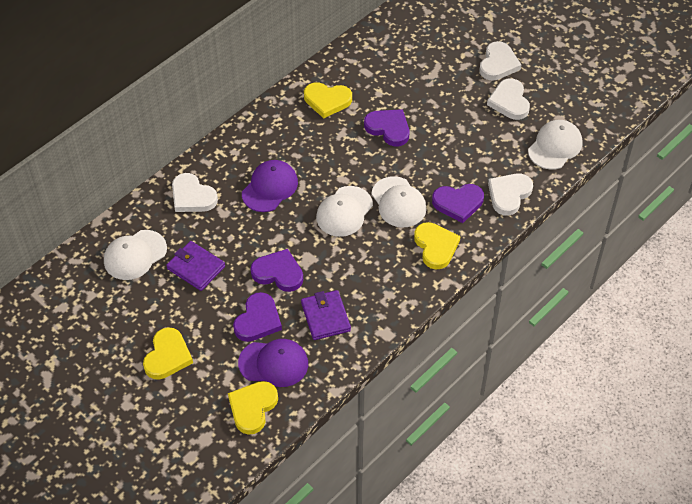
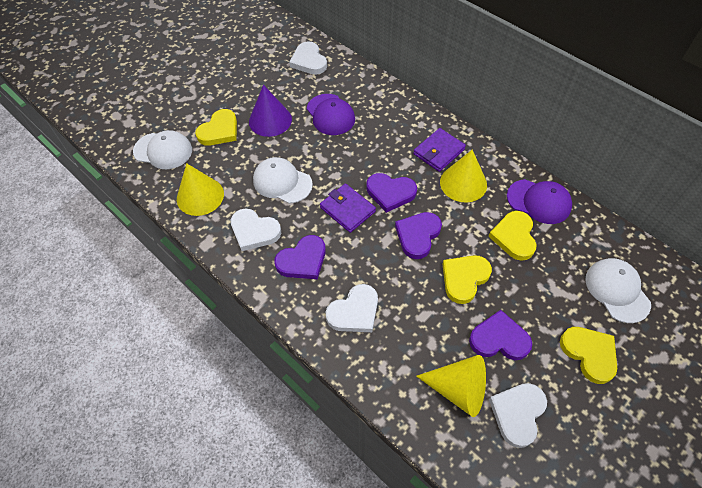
purple cone: 0 -> 1
white cap: 4 -> 3
yellow cone: 0 -> 3

